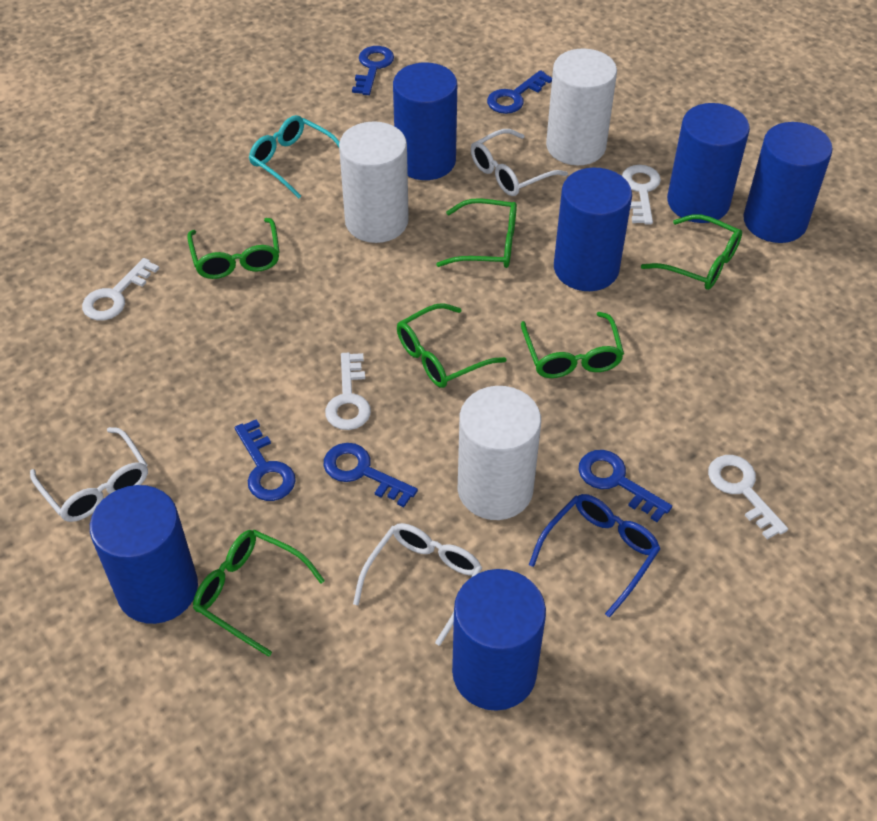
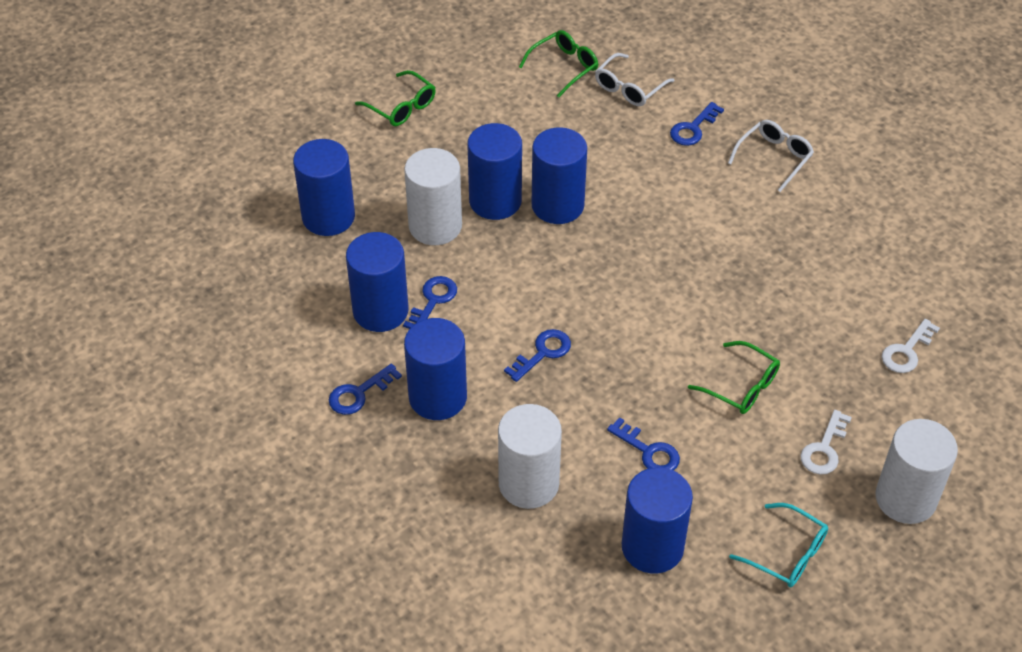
blue glasses: 1 -> 0
green glasses: 6 -> 3
white glasses: 3 -> 2
white key: 4 -> 2

